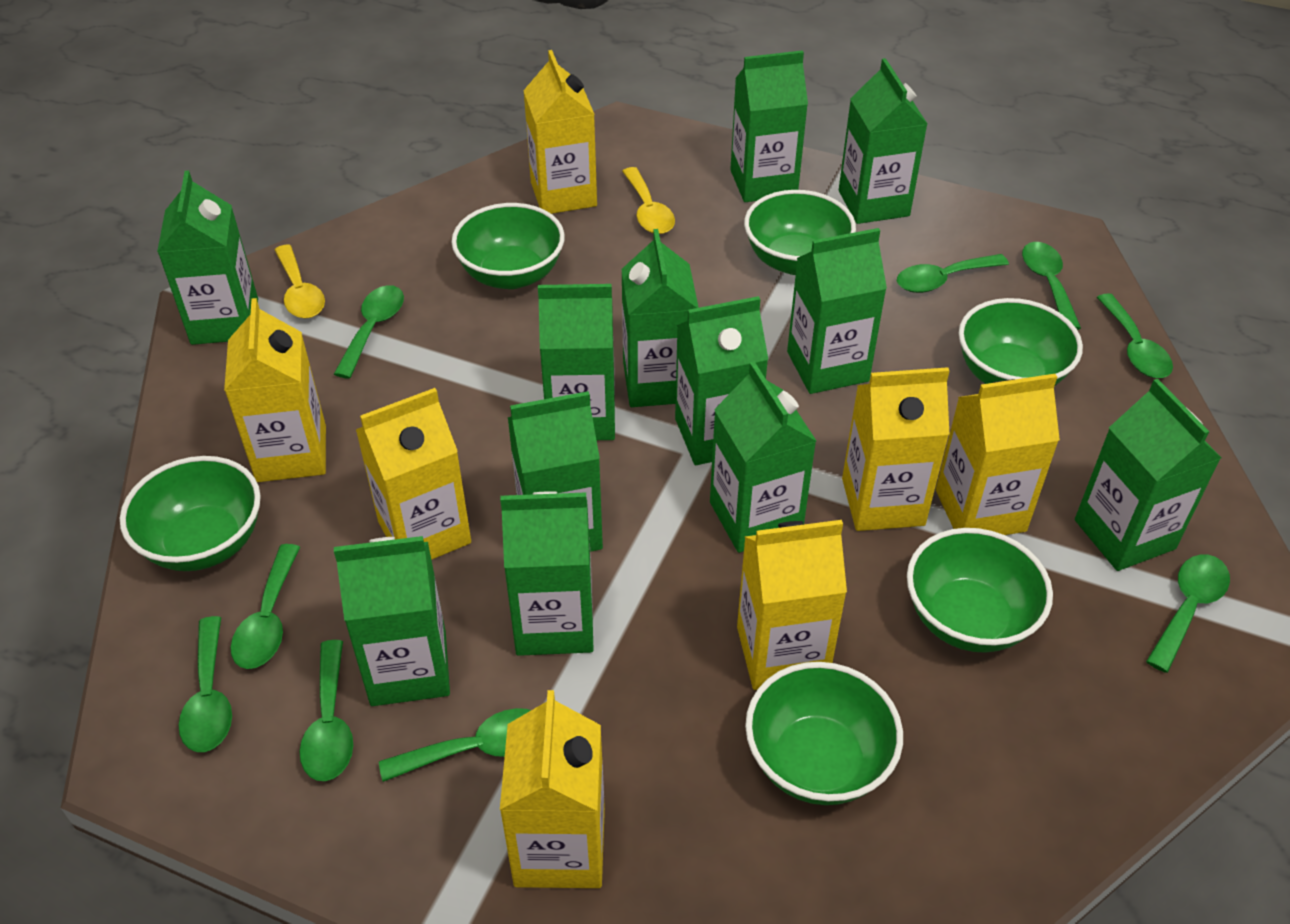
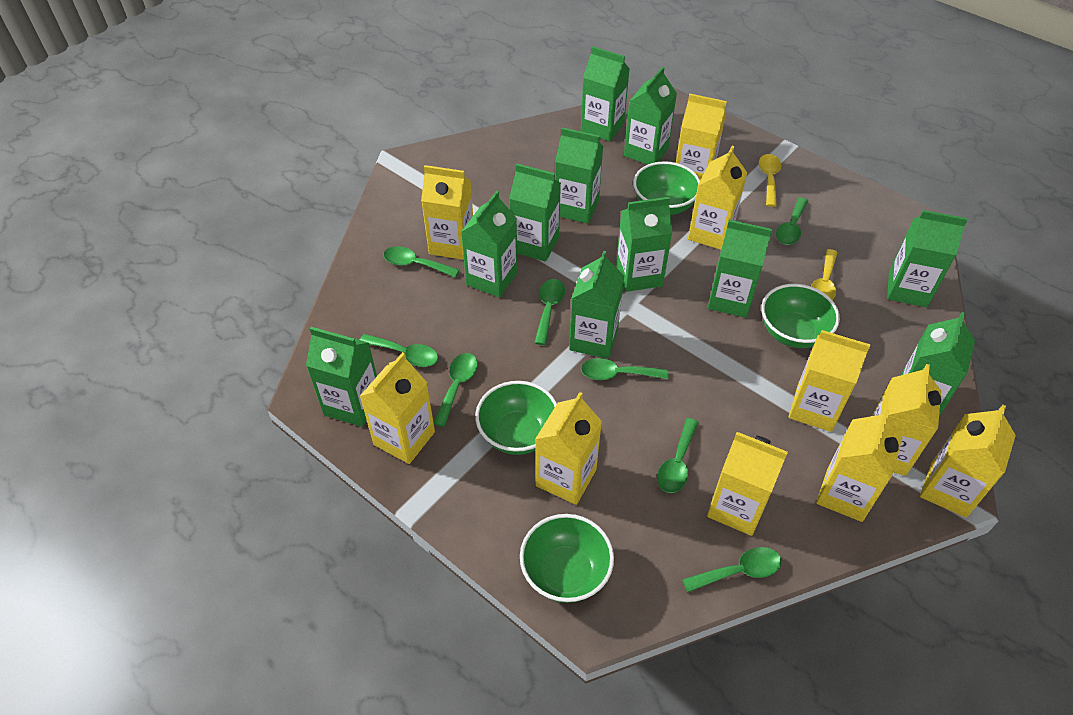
green bowl: 6 -> 4
green carton: 12 -> 11
green spoon: 9 -> 8
yellow carton: 7 -> 10

